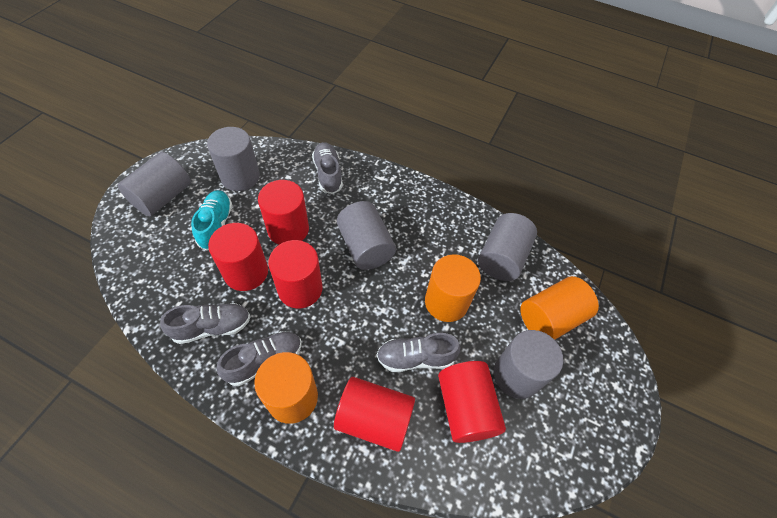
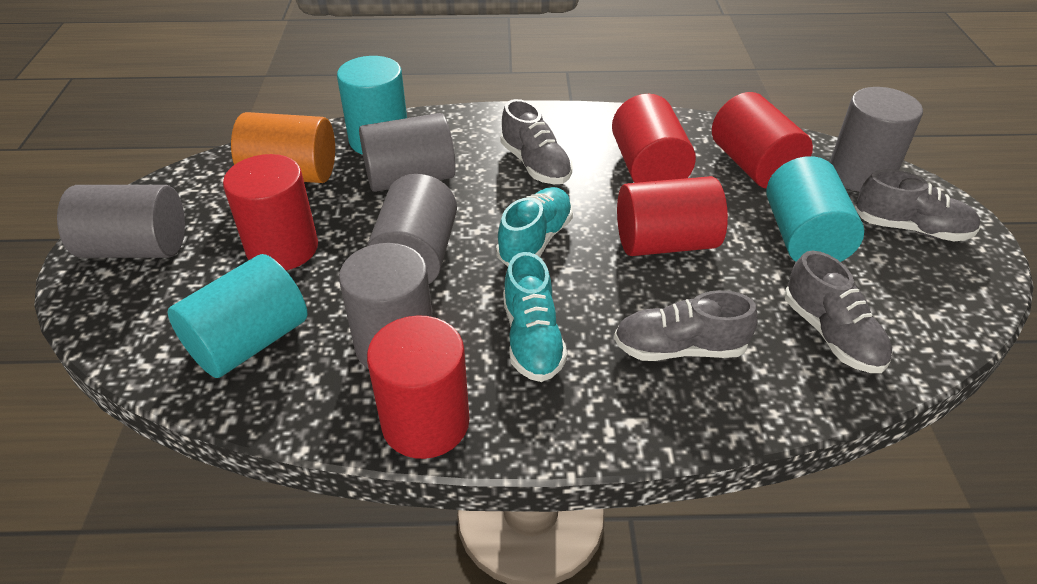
orange cylinder: 3 -> 1
turquoise cylinder: 0 -> 3
turquoise shoe: 1 -> 2

